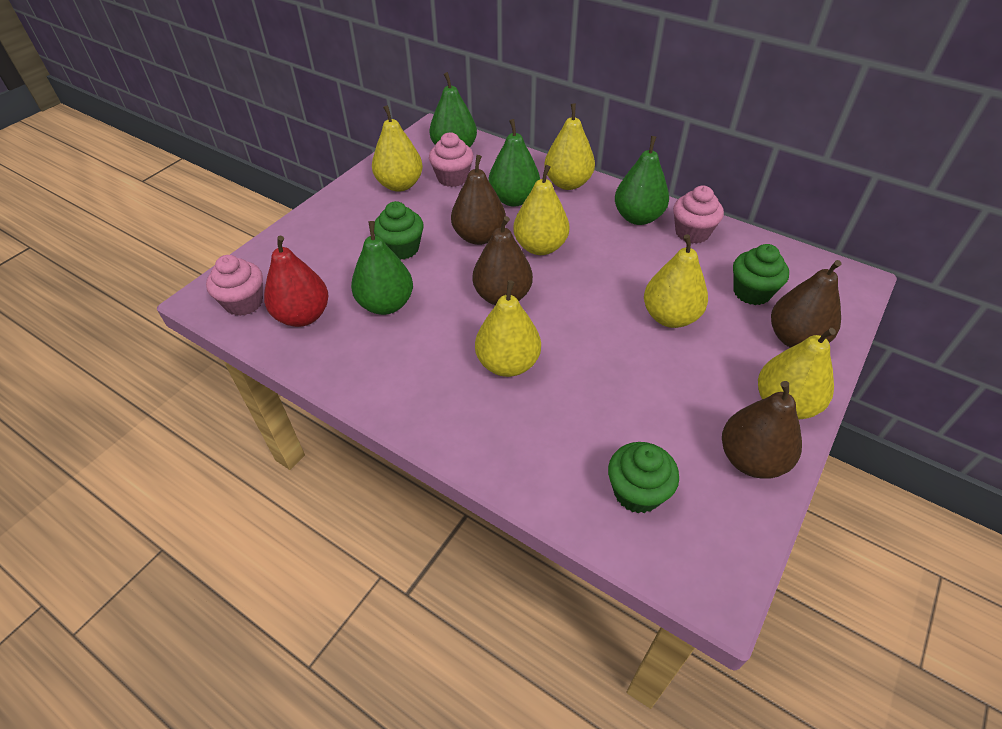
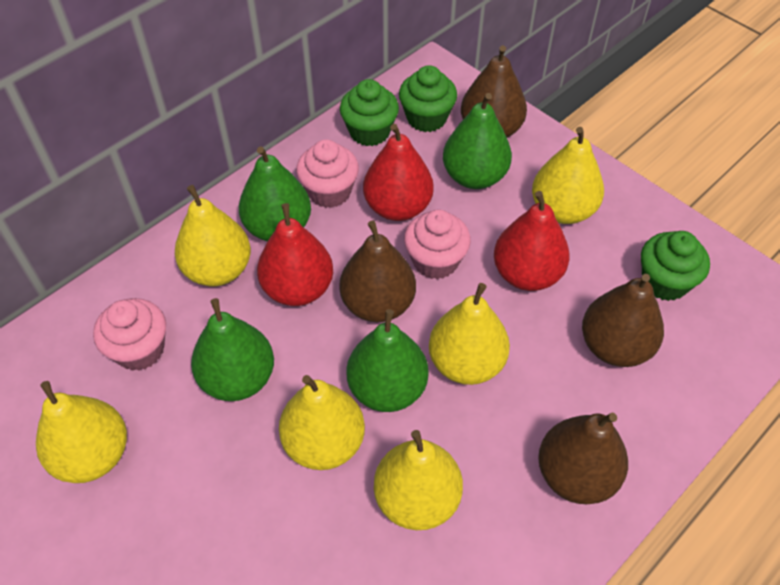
red pear: 1 -> 3

